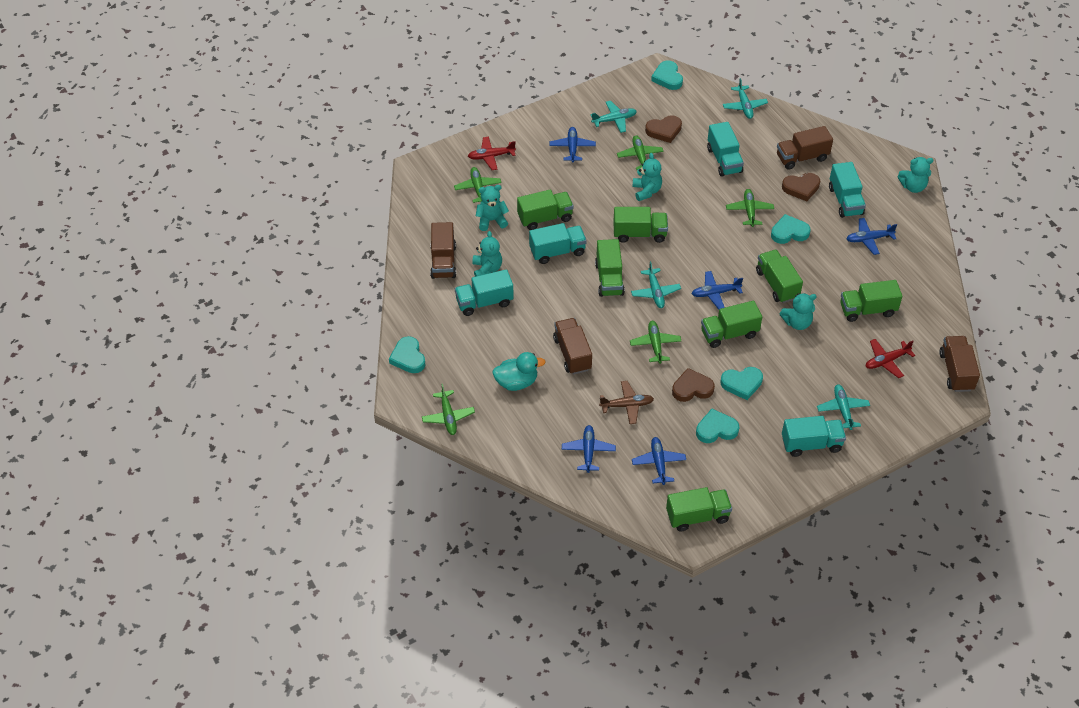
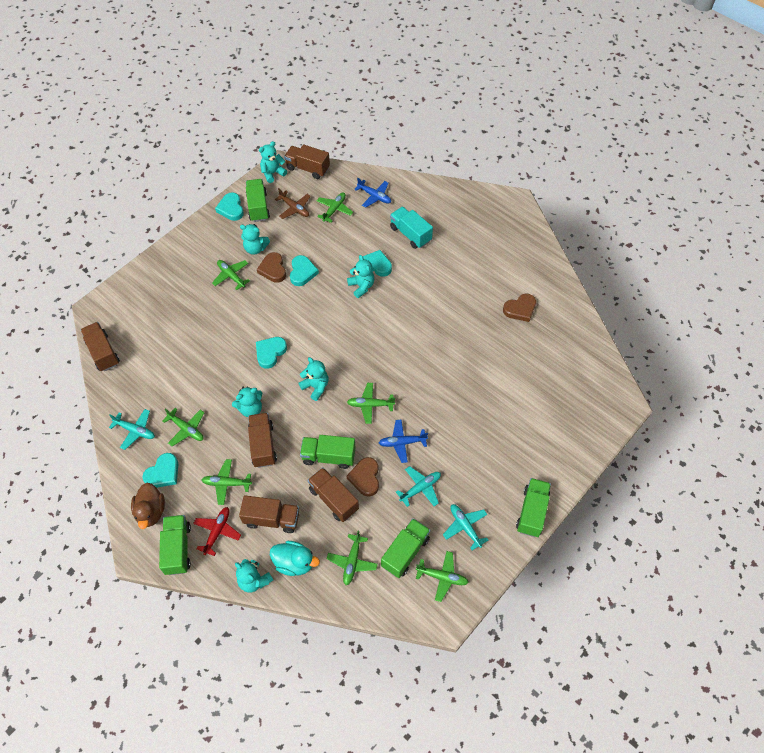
blue plane: 5 -> 2
brown duck: 0 -> 1
brown truck: 4 -> 5
green plane: 5 -> 7
green truck: 7 -> 5
red plane: 2 -> 1
turquoise plane: 4 -> 3
turquoise teddy bear: 5 -> 6
turquoise truck: 5 -> 1

